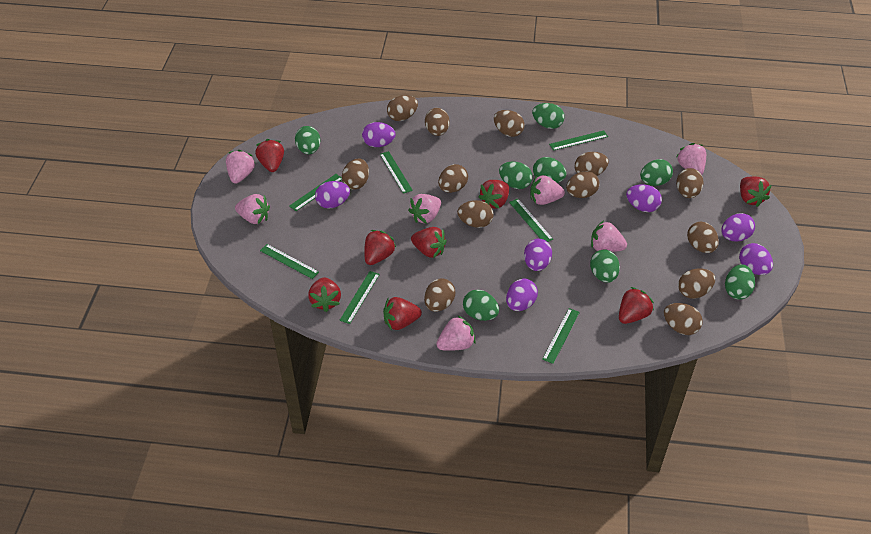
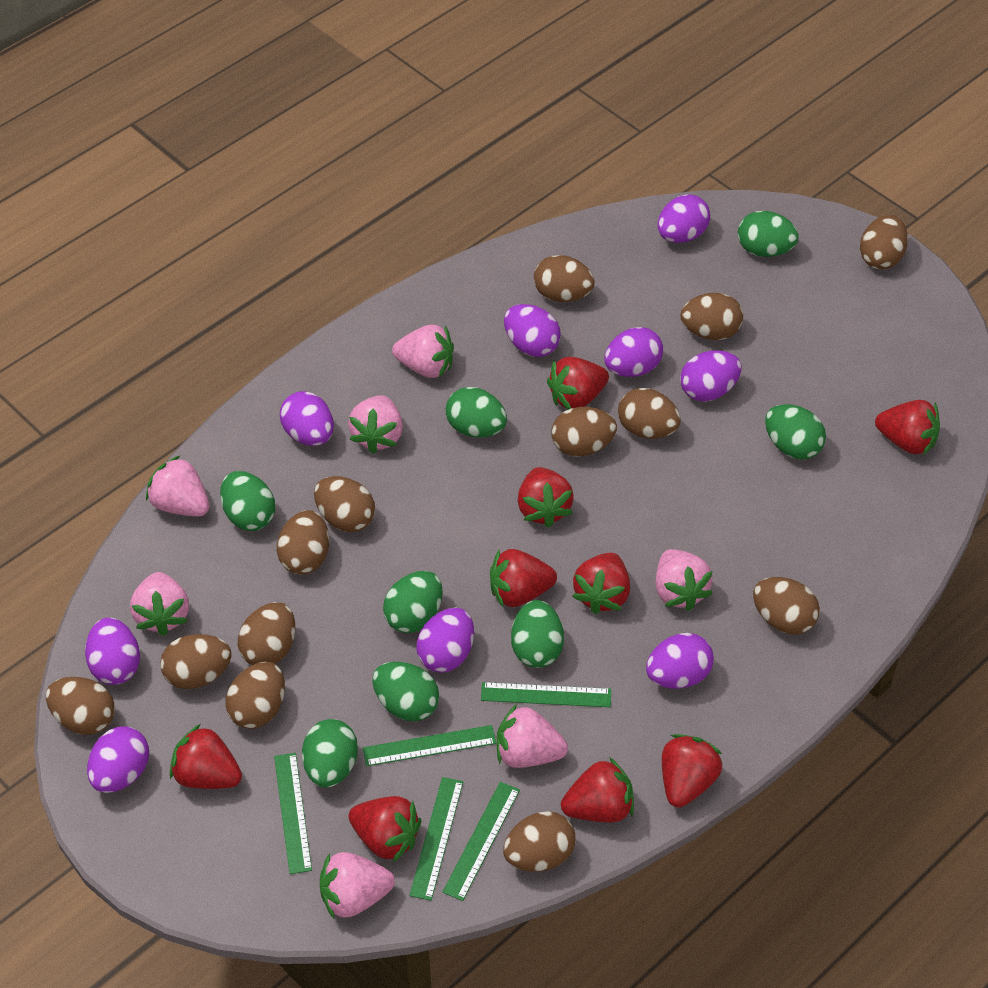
green ruler: 7 -> 5
purple egg: 7 -> 9
red strawberry: 8 -> 9

